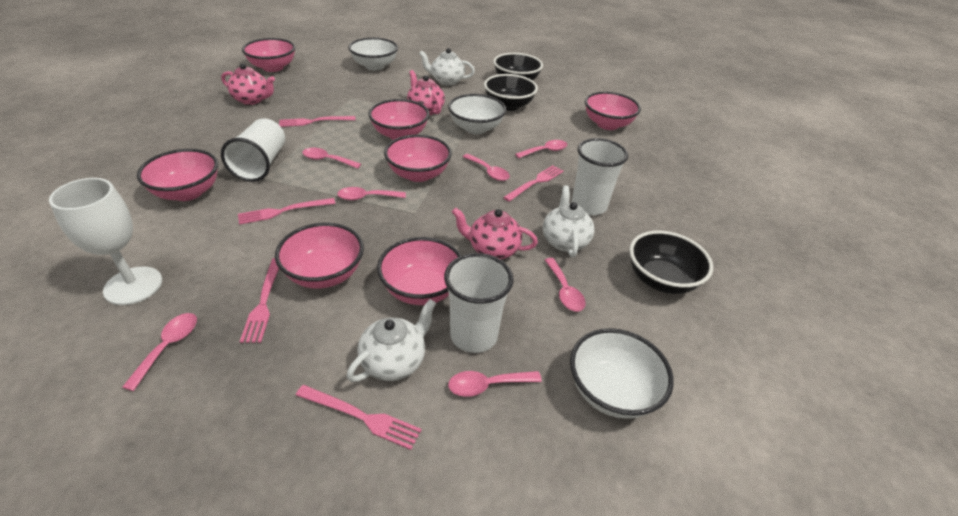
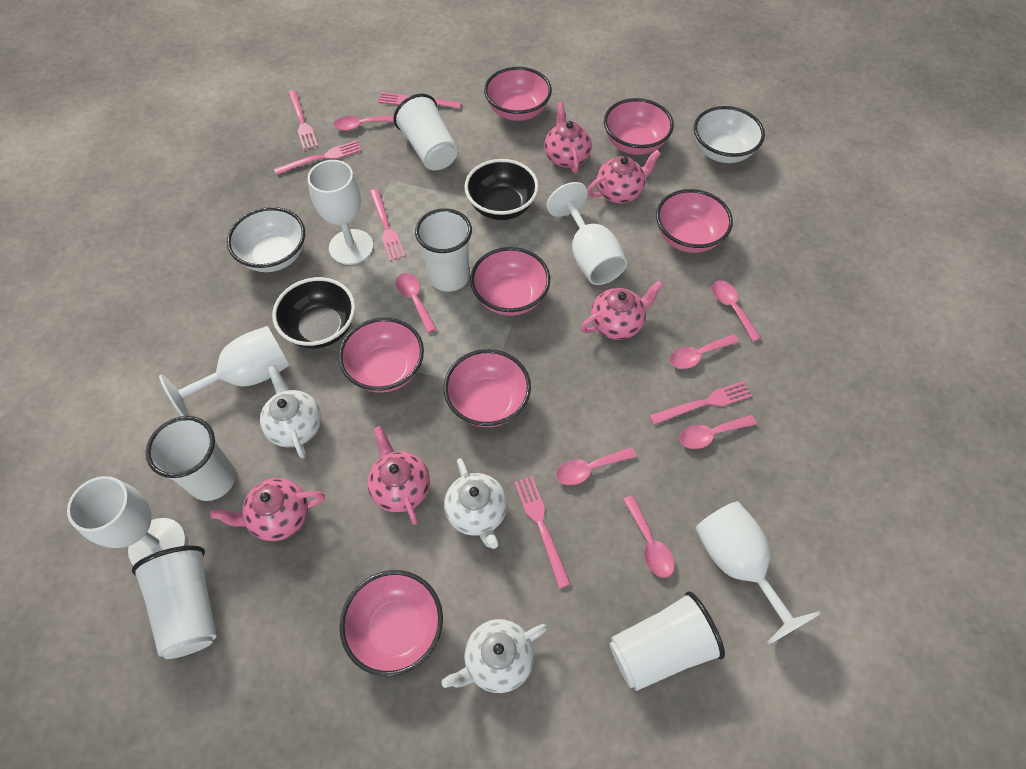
black bowl: 3 -> 2
pink fork: 5 -> 6
pink teapot: 3 -> 5
white bowl: 3 -> 2
white cup: 3 -> 5
white goblet: 1 -> 5

